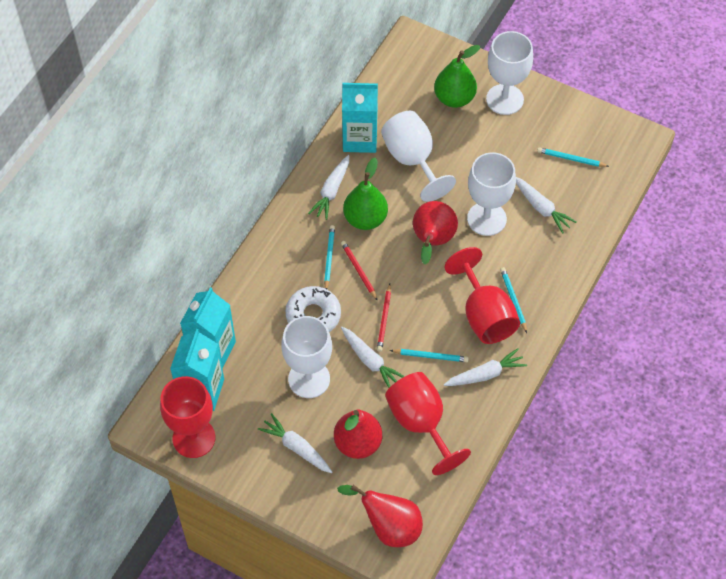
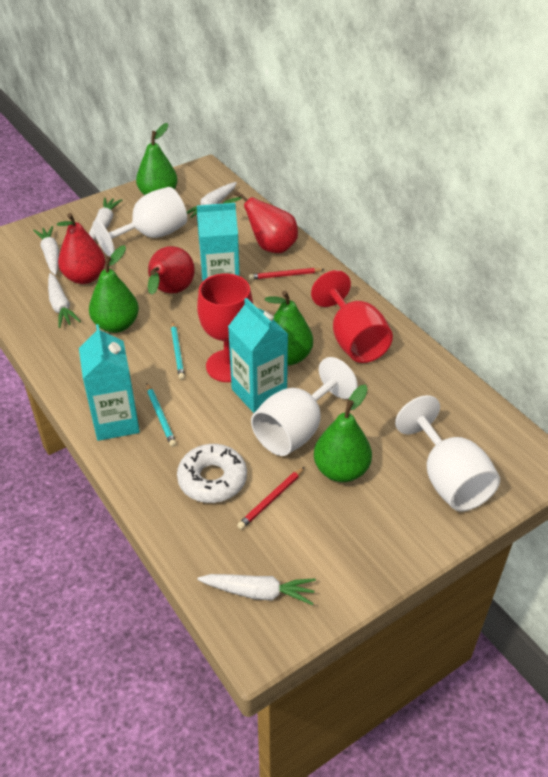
green pear: 2 -> 4
red goblet: 3 -> 2
turquoise pencil: 4 -> 2
white goblet: 4 -> 3

